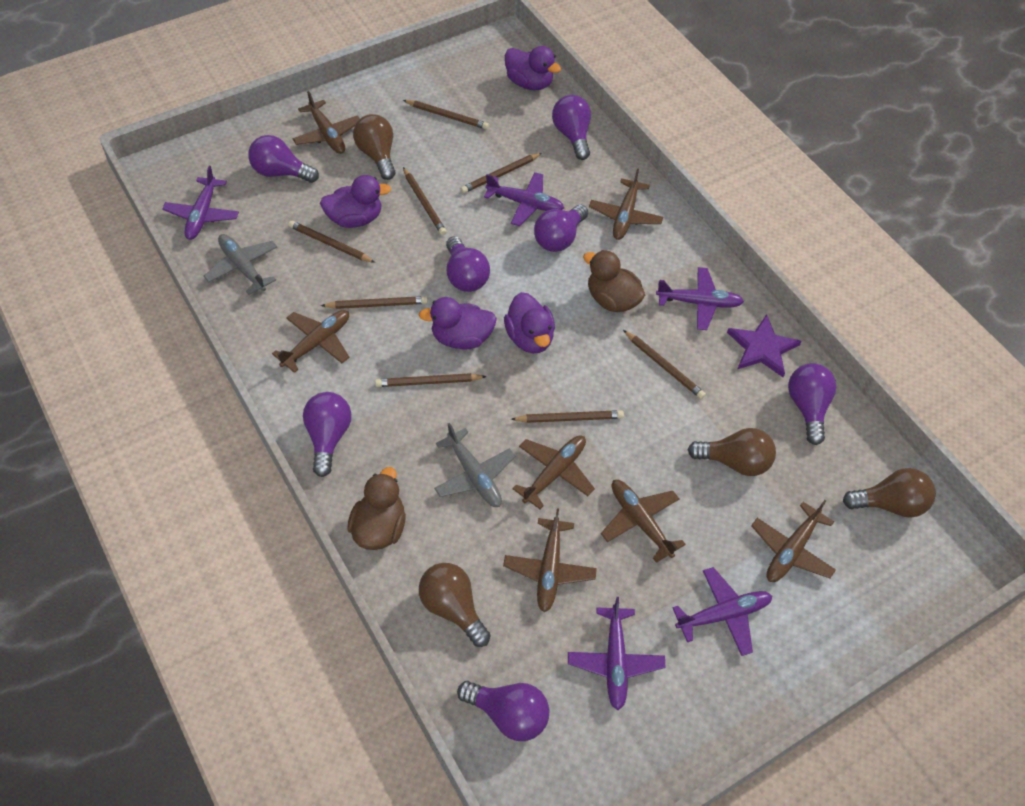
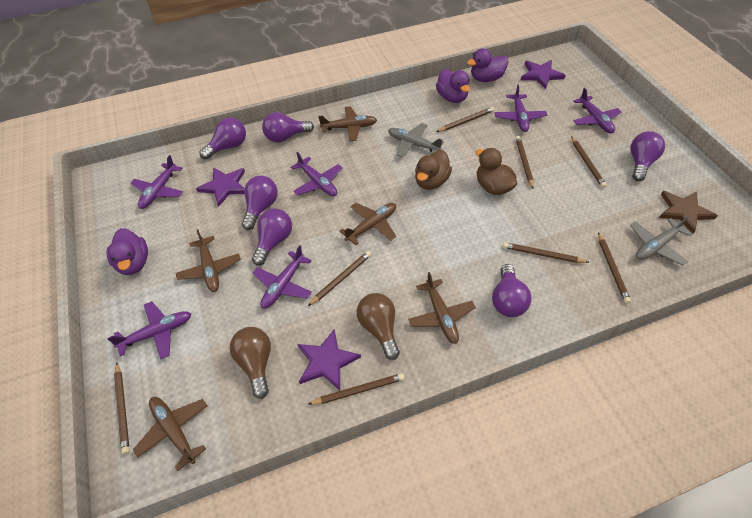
brown light bulb: 4 -> 2
brown plane: 7 -> 5
brown star: 0 -> 1
purple duck: 4 -> 3
purple light bulb: 7 -> 6
purple plane: 5 -> 6
purple star: 1 -> 3

